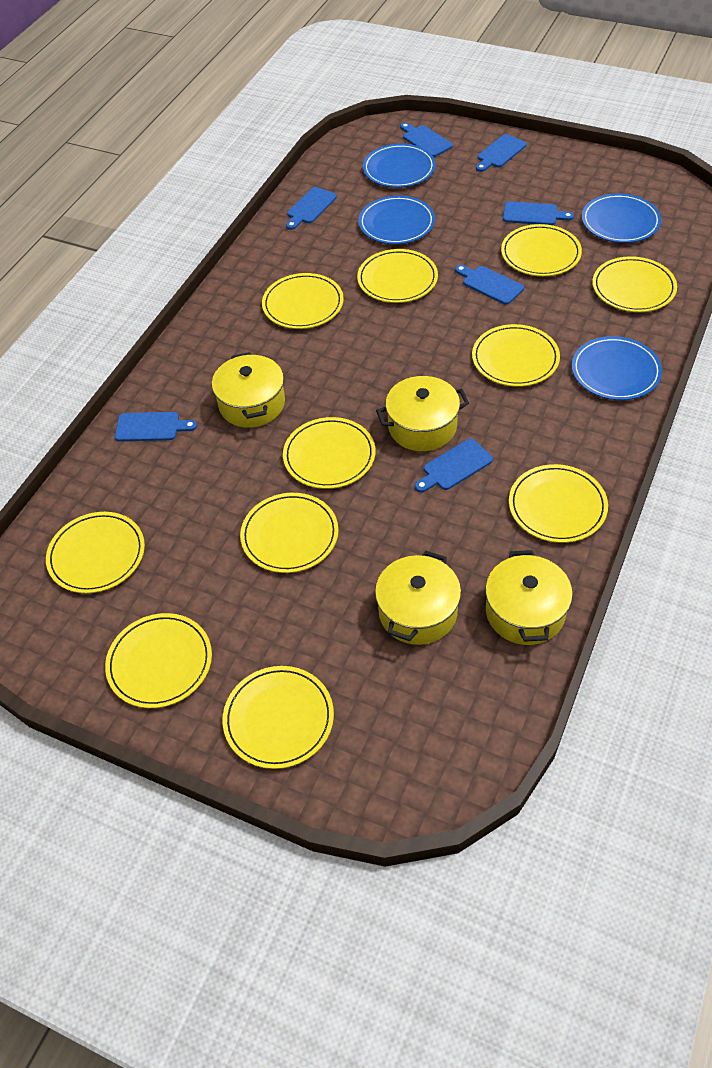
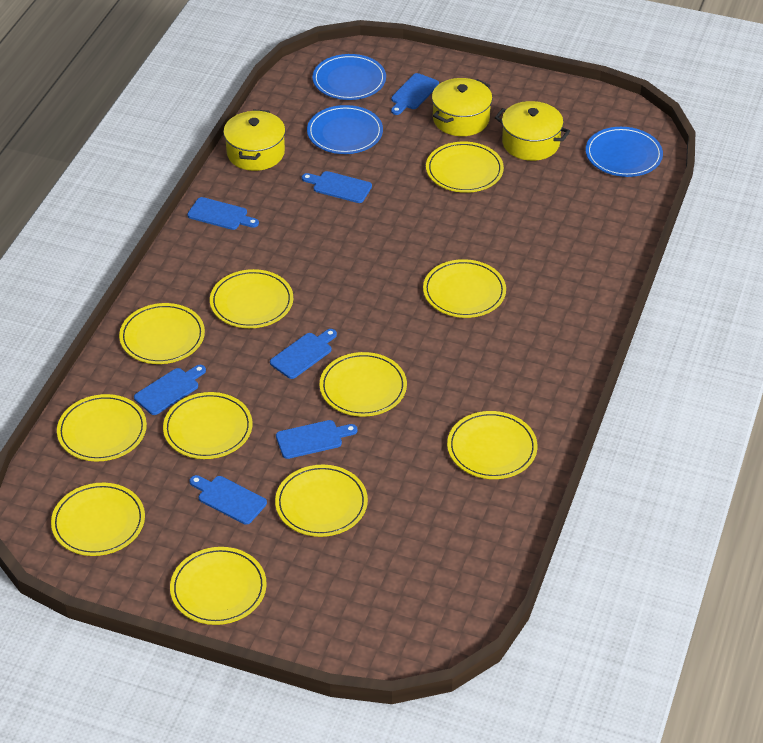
blue plate: 4 -> 3
yellow pot: 4 -> 3

